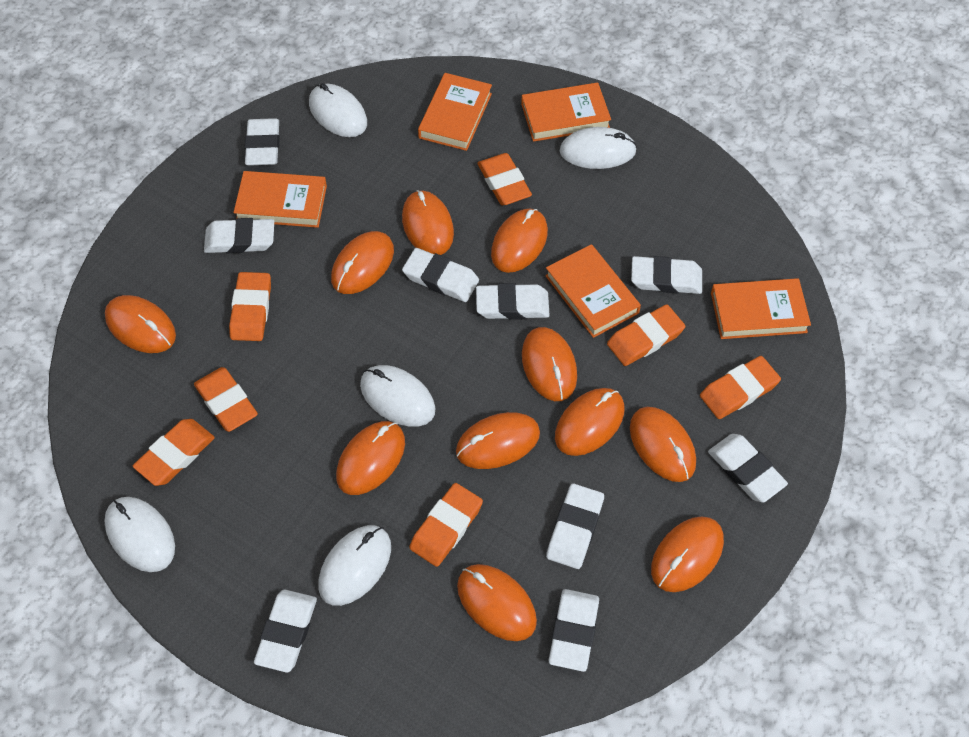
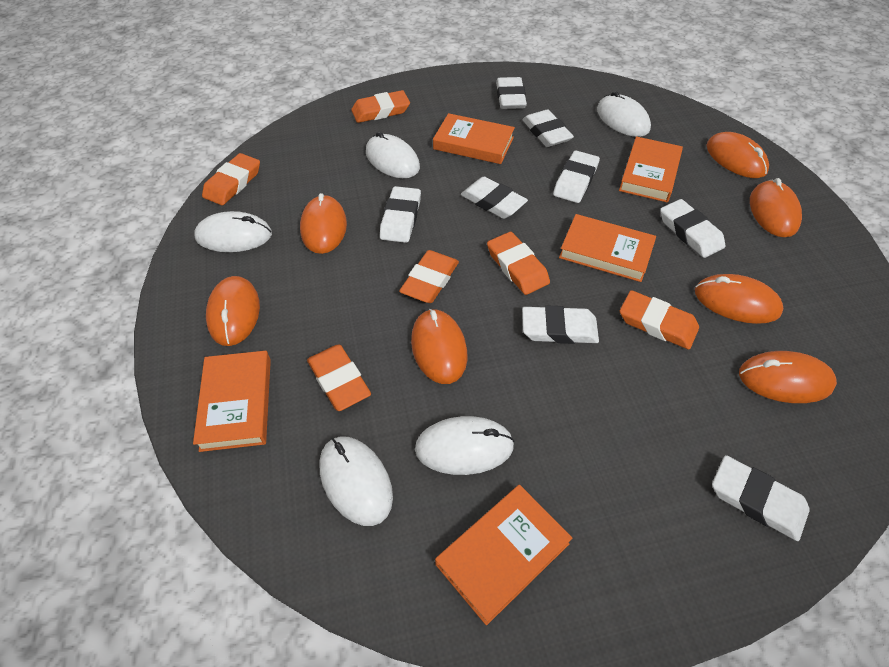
orange eraser: 7 -> 6
orange mouse: 11 -> 7
white eraser: 9 -> 8

